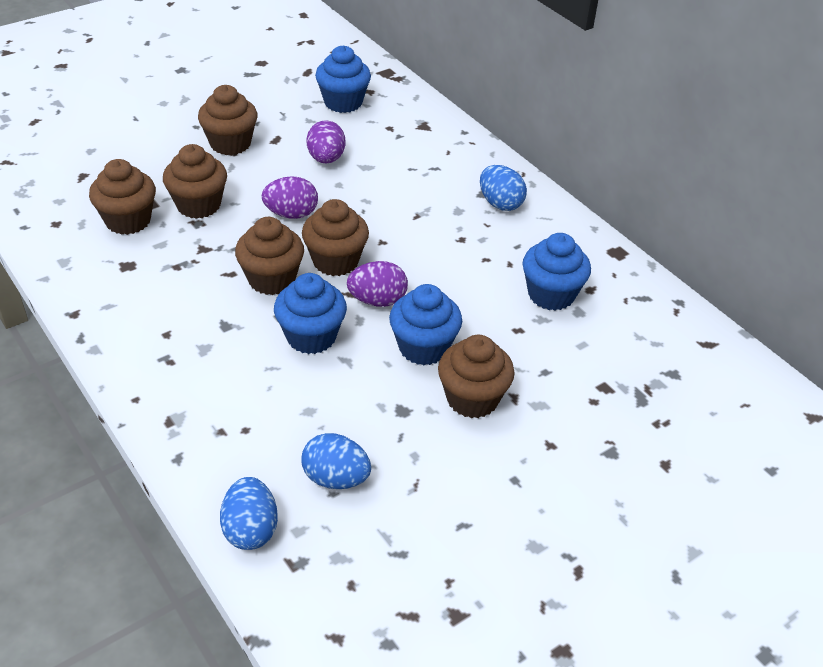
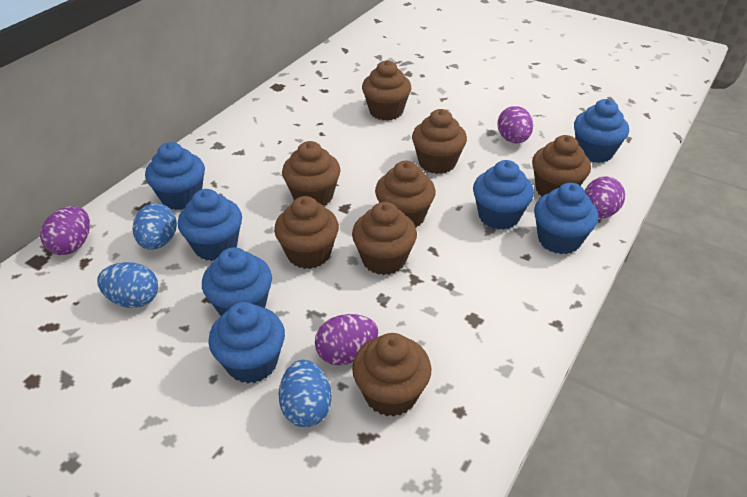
blue cupcake: 4 -> 7
brown cupcake: 6 -> 8
purple egg: 3 -> 4

